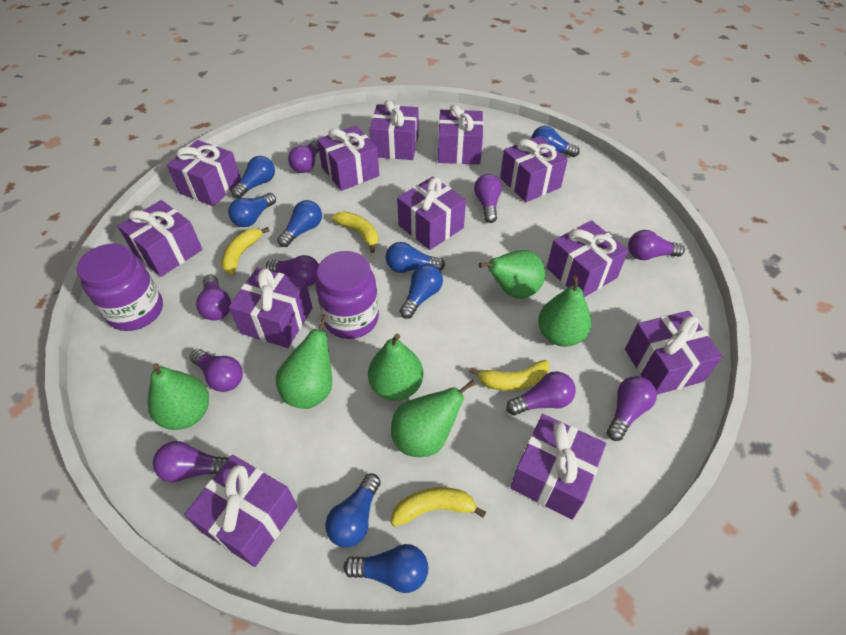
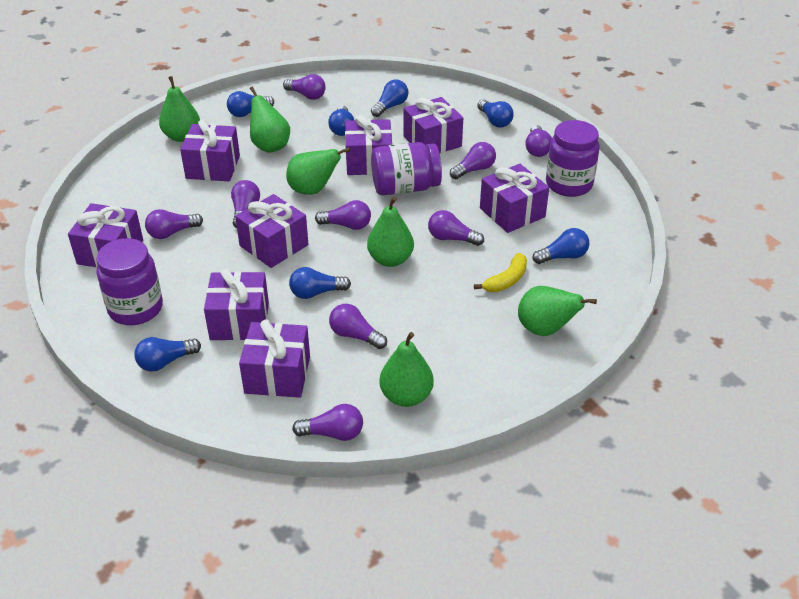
blue light bulb: 8 -> 7
purple gift: 12 -> 8
purple jar: 2 -> 3
yellow banana: 4 -> 1

